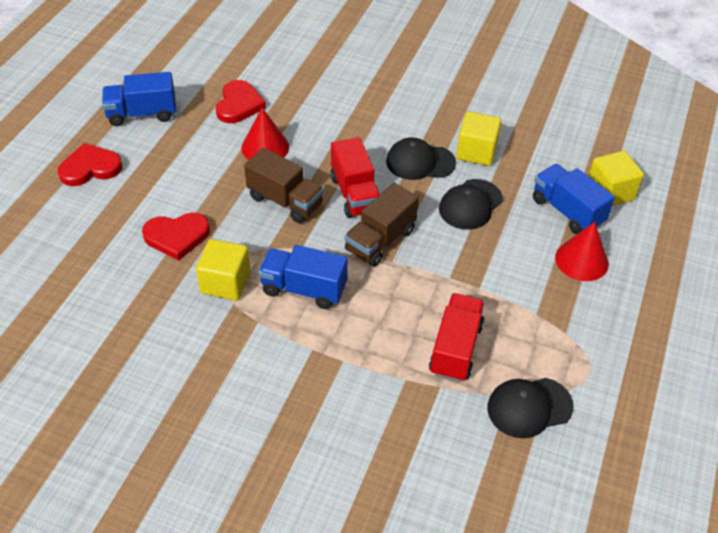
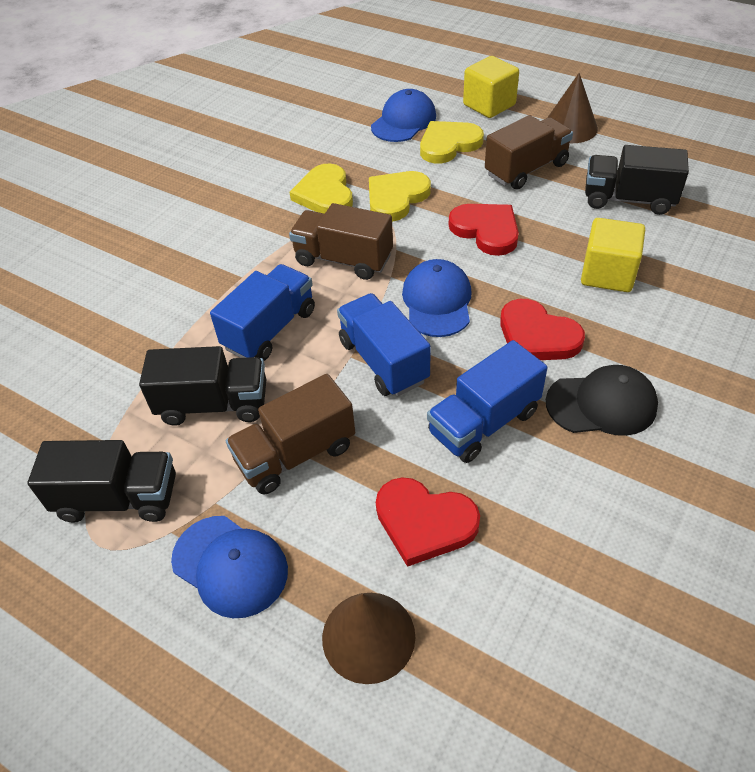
black cap: 3 -> 1
black truck: 0 -> 3
blue cap: 0 -> 3
brown cone: 0 -> 2
brown truck: 2 -> 3
red cone: 2 -> 0
red truck: 2 -> 0
yellow cube: 3 -> 2
yellow heart: 0 -> 3

